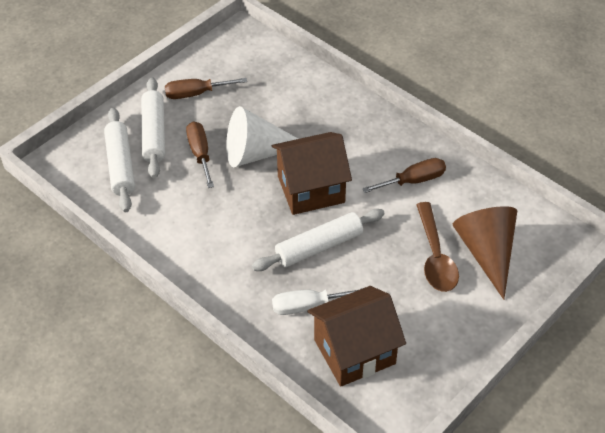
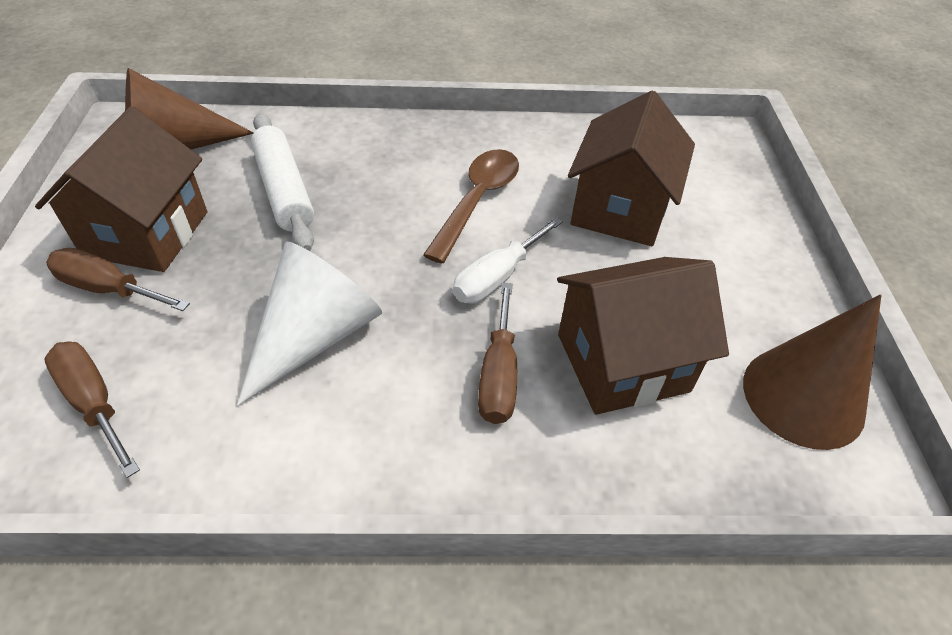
brown cone: 1 -> 2
brown house: 2 -> 3
white rolling pin: 3 -> 1

